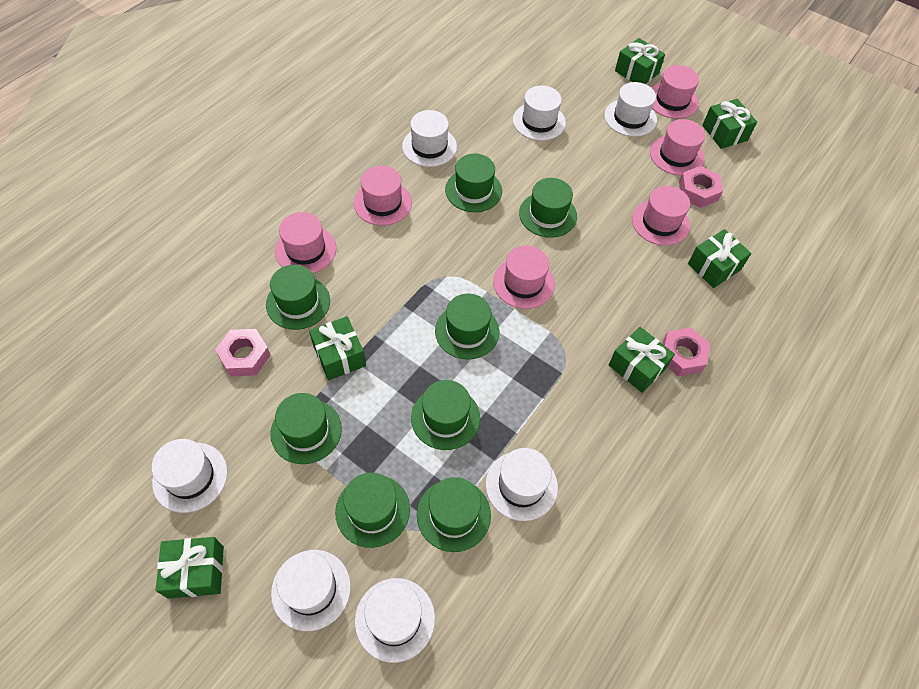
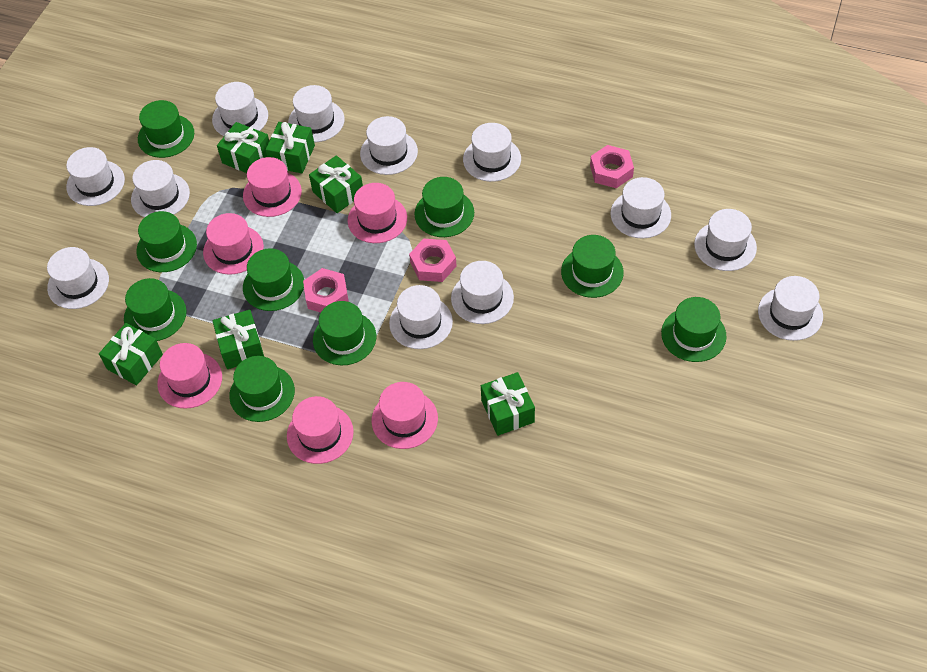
green hat: 8 -> 9
white hat: 7 -> 12

